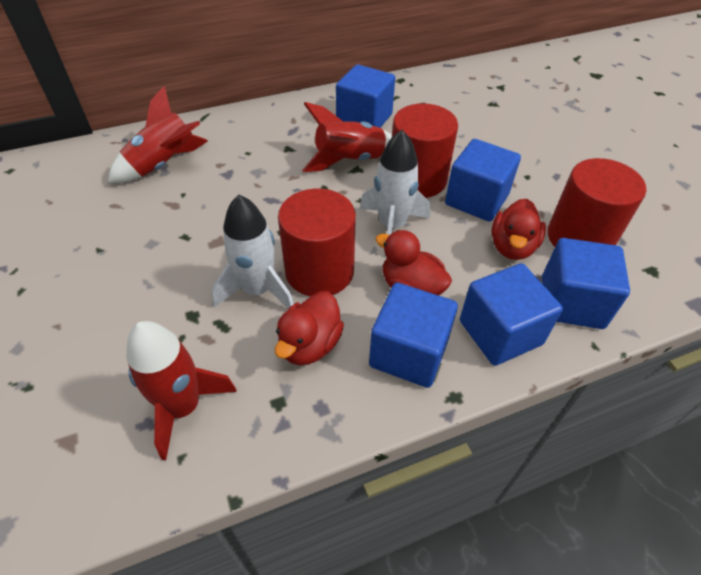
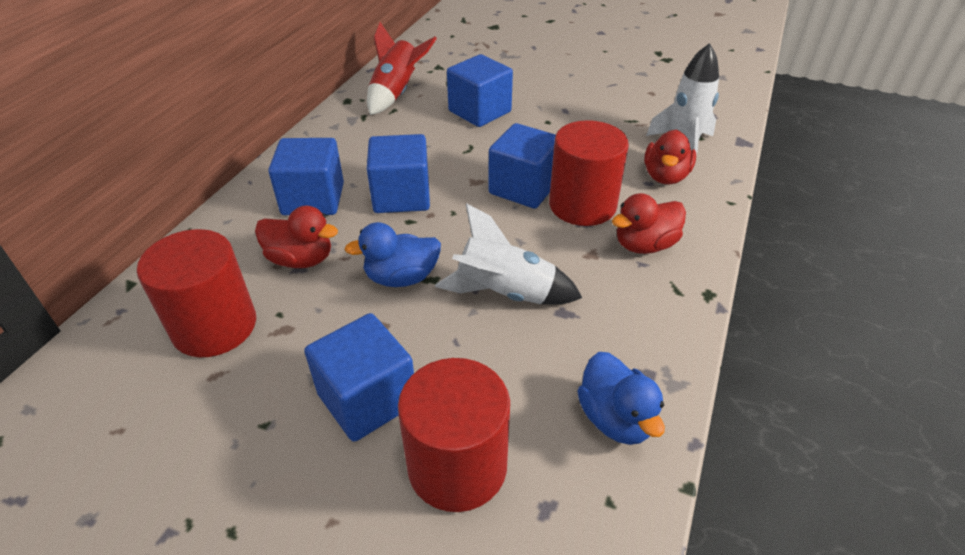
blue duck: 0 -> 2
red rocket: 3 -> 1

